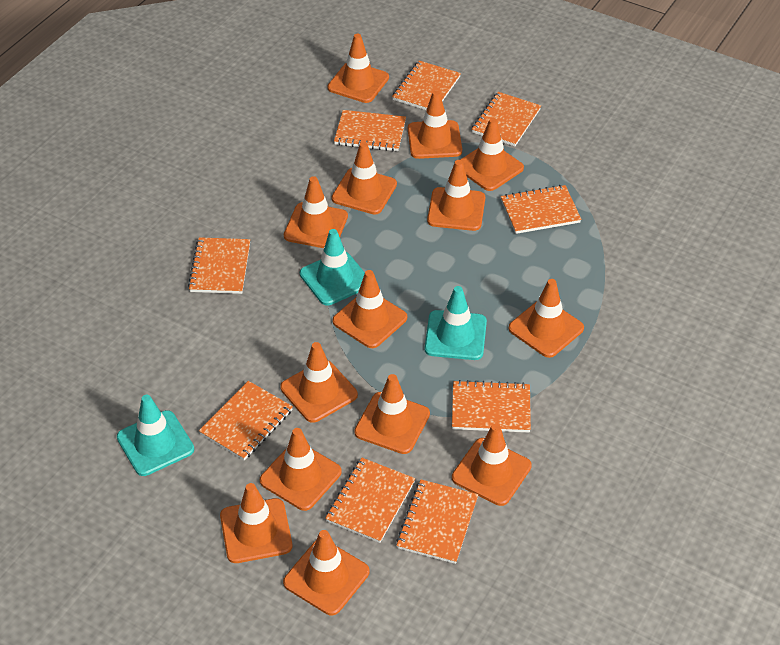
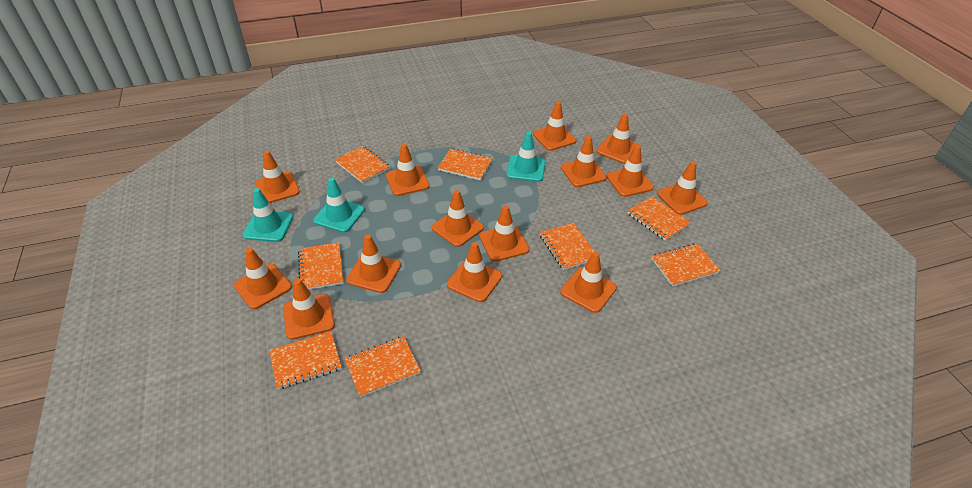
orange notebook: 9 -> 8

